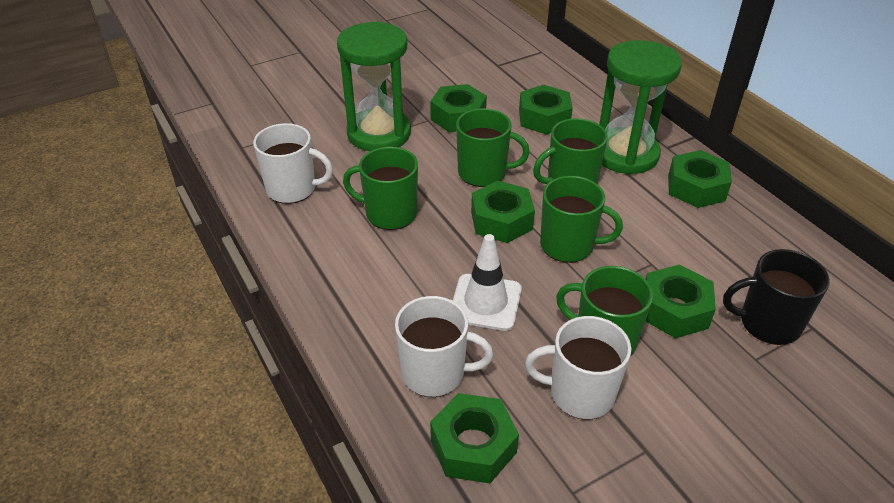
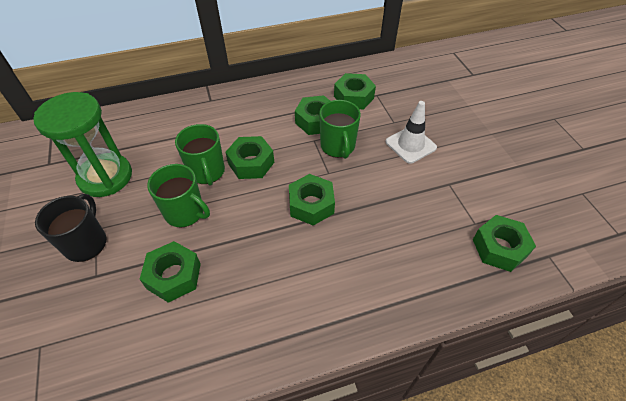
green hourglass: 2 -> 1
green mug: 5 -> 3
white mug: 3 -> 0

